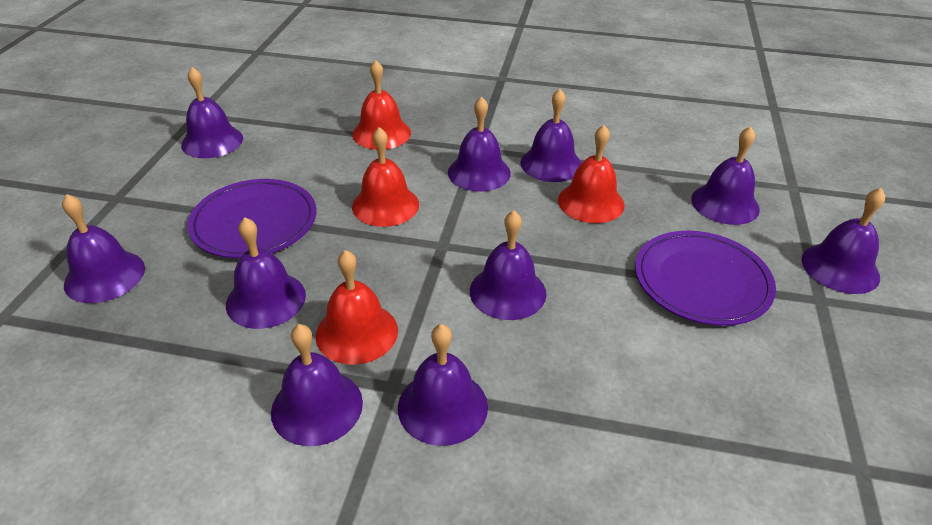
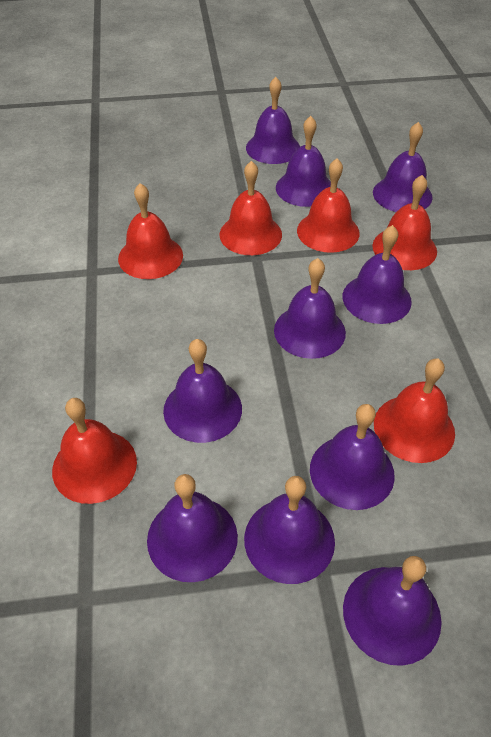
purple plate: 2 -> 0
red bell: 4 -> 6

